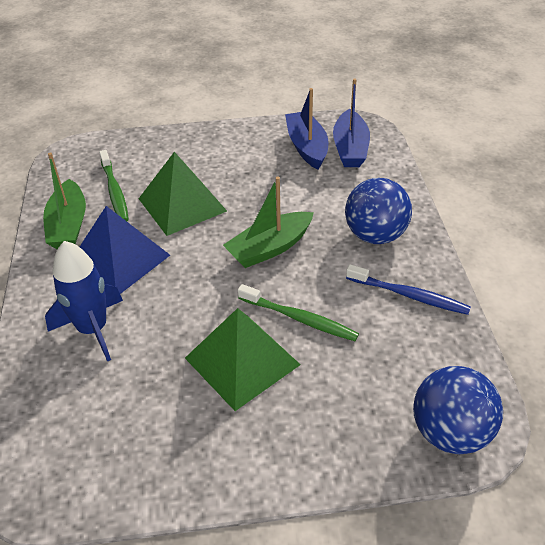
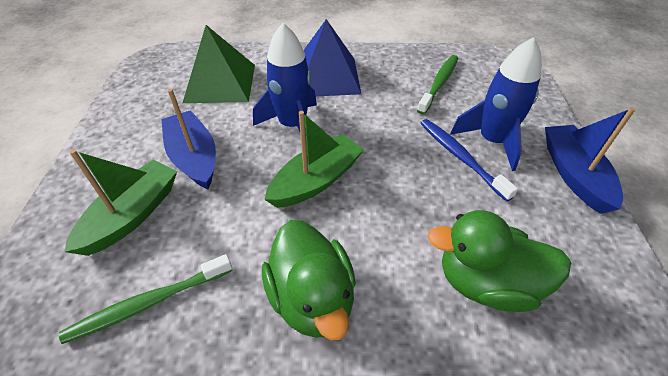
blue ball: 2 -> 0
blue rocket: 1 -> 2
green duck: 0 -> 2
green pyramid: 2 -> 1

